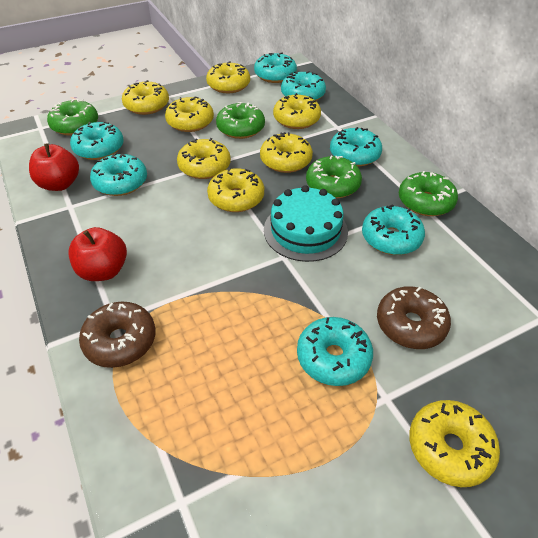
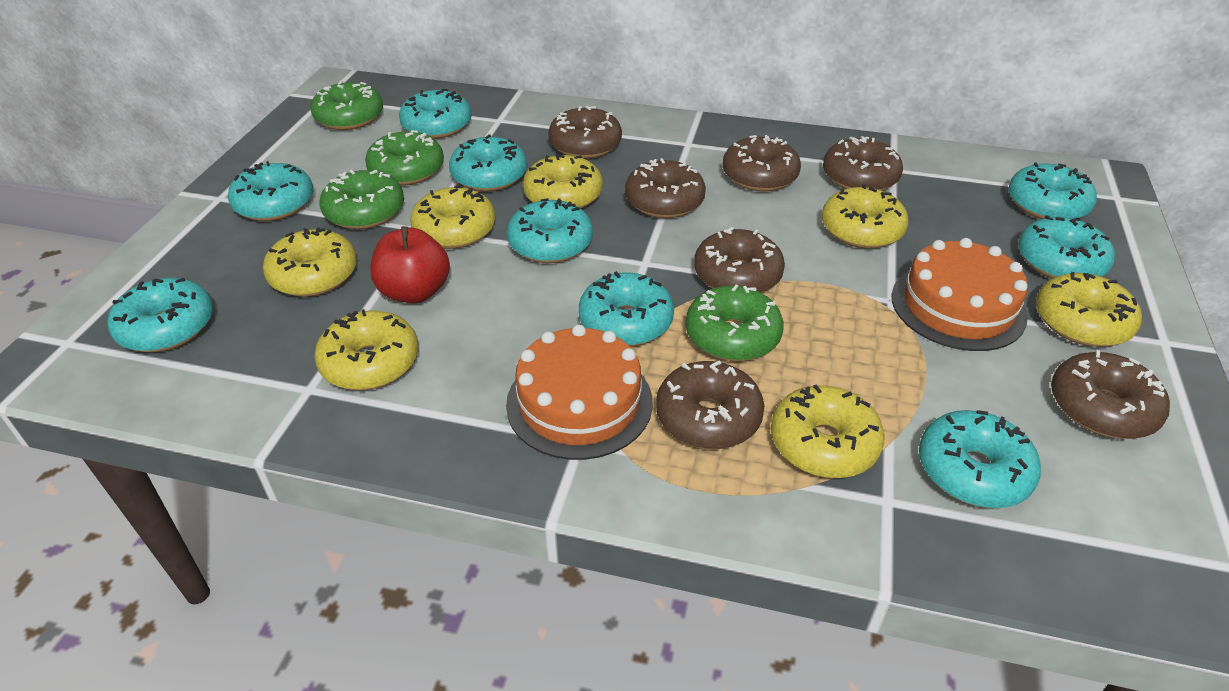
brown donut: 2 -> 7
orange cake: 0 -> 2
red apple: 2 -> 1
turquoise cake: 1 -> 0
turquoise donut: 7 -> 9
yellow donut: 8 -> 7

